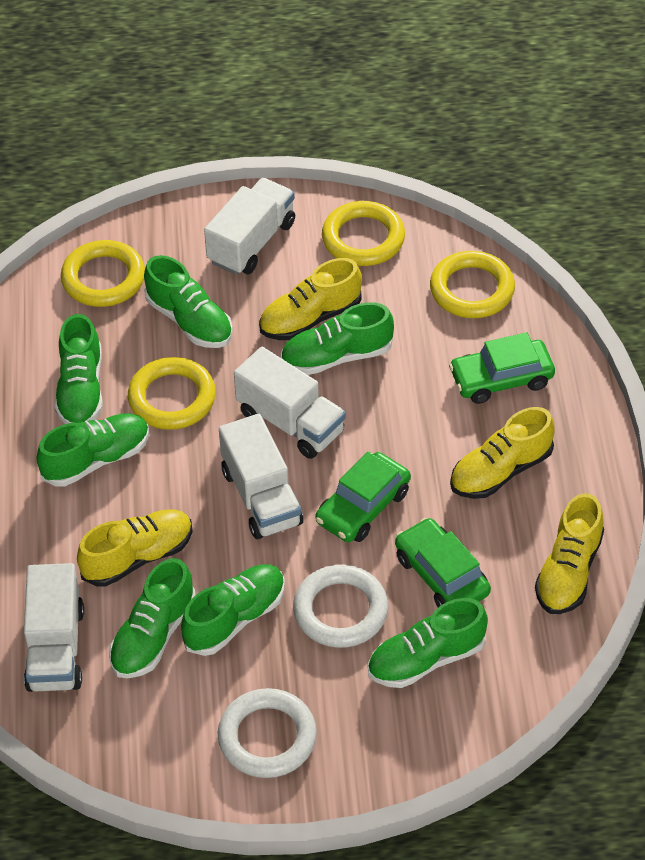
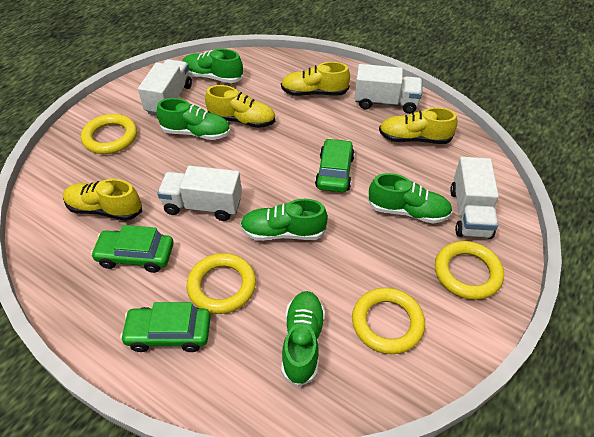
green shoe: 7 -> 5
white ring: 2 -> 0

